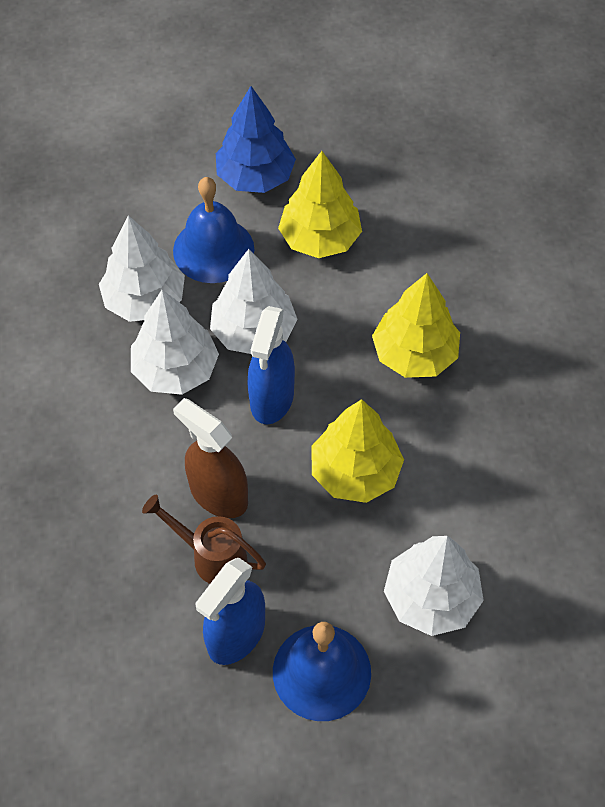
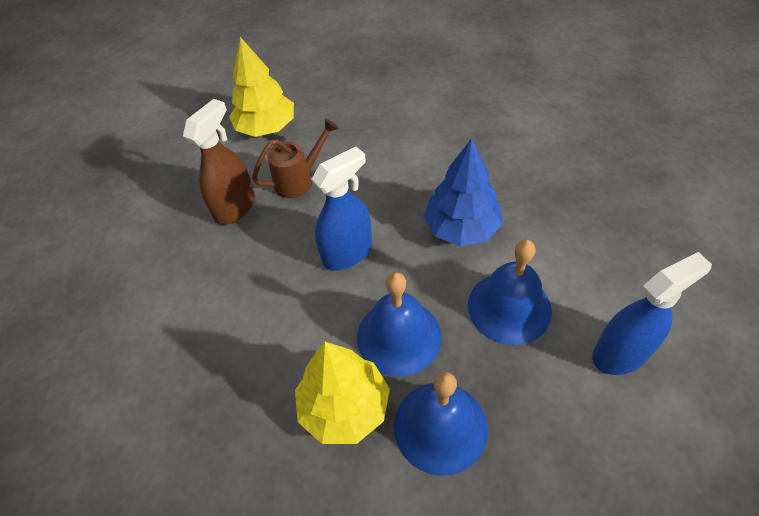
blue bell: 2 -> 3
white tree: 4 -> 0
yellow tree: 3 -> 2

